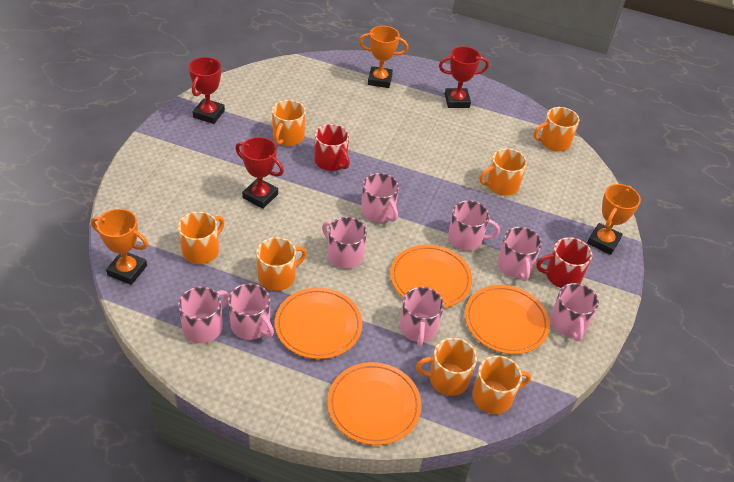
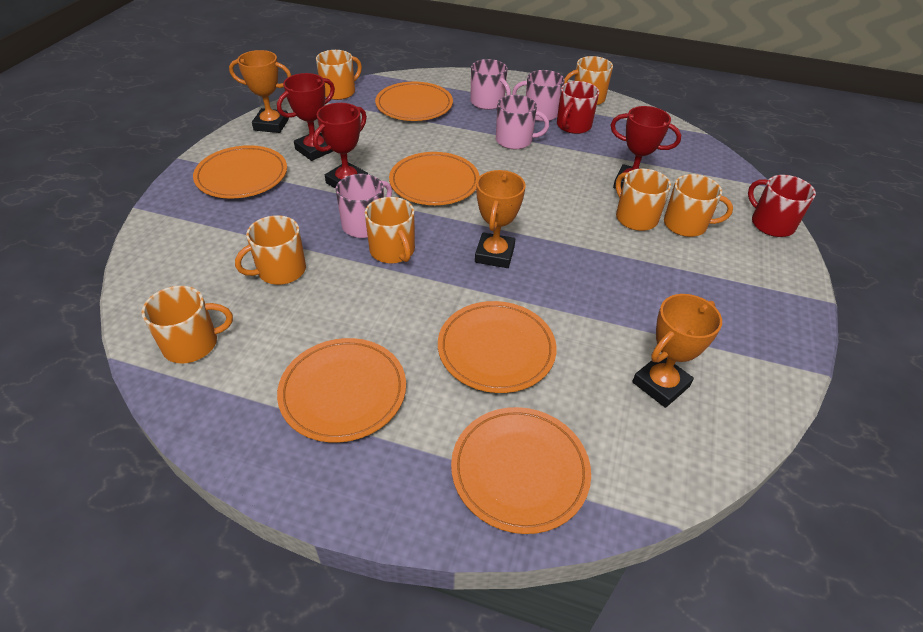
orange plate: 4 -> 6
pink mug: 8 -> 4

